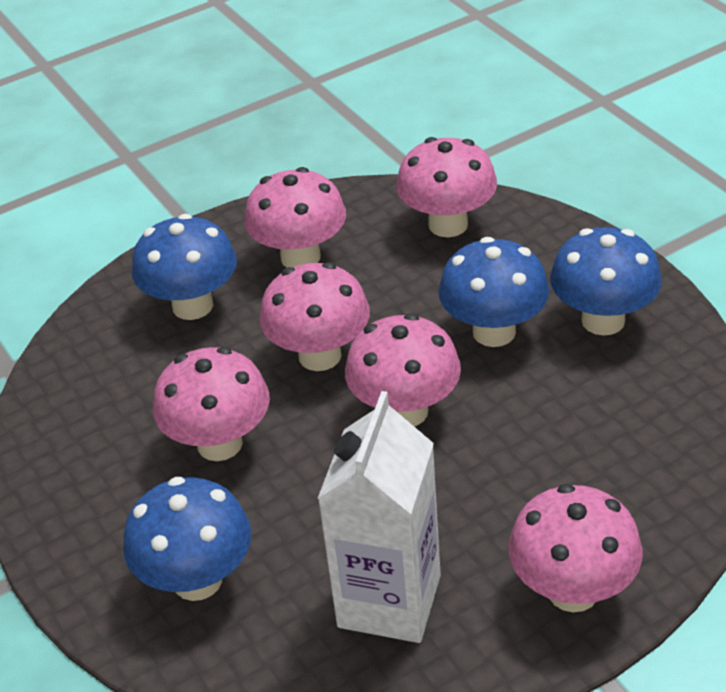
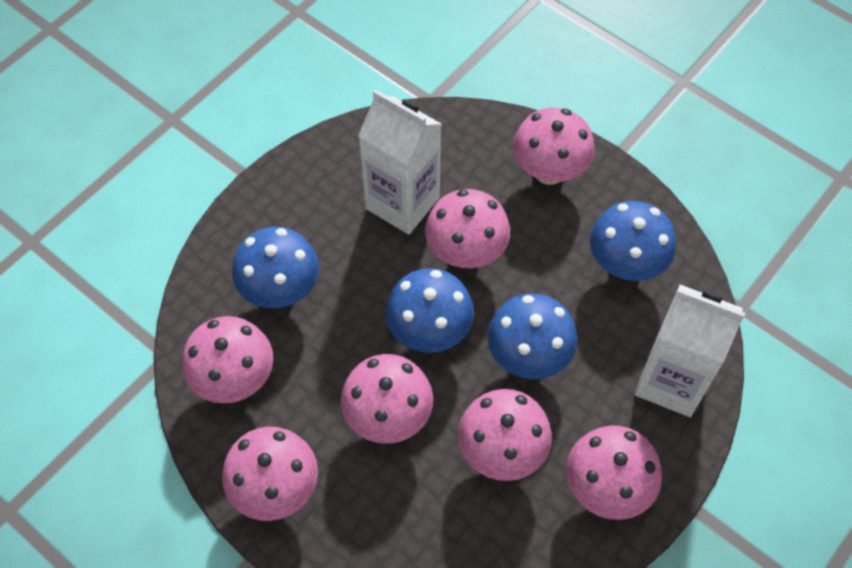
pink mushroom: 6 -> 7
white carton: 1 -> 2

